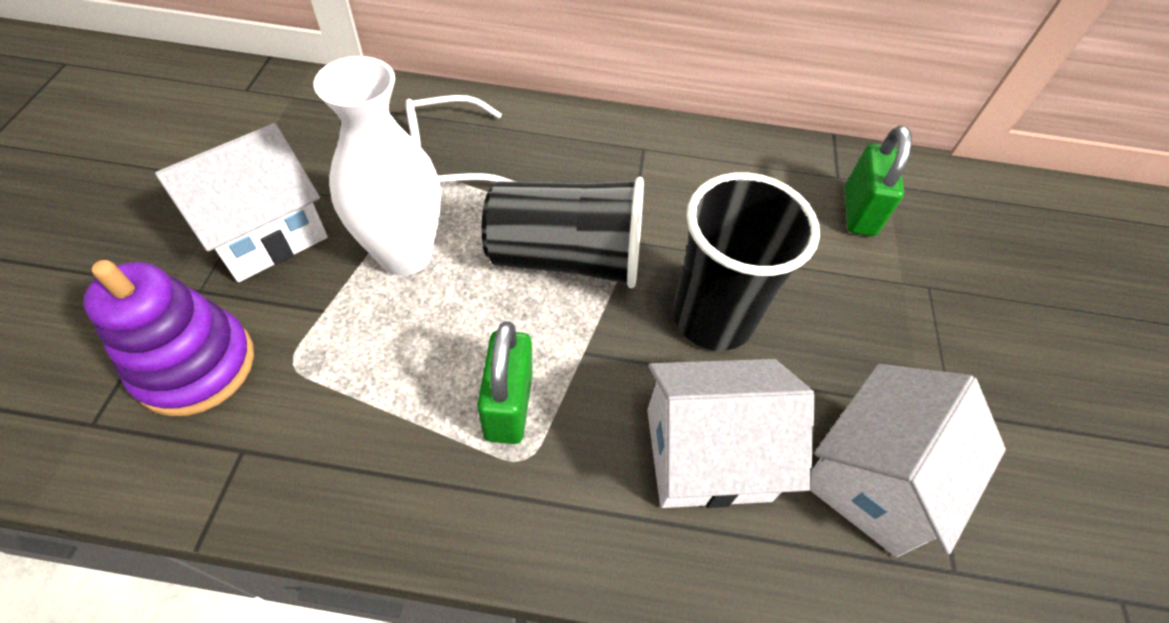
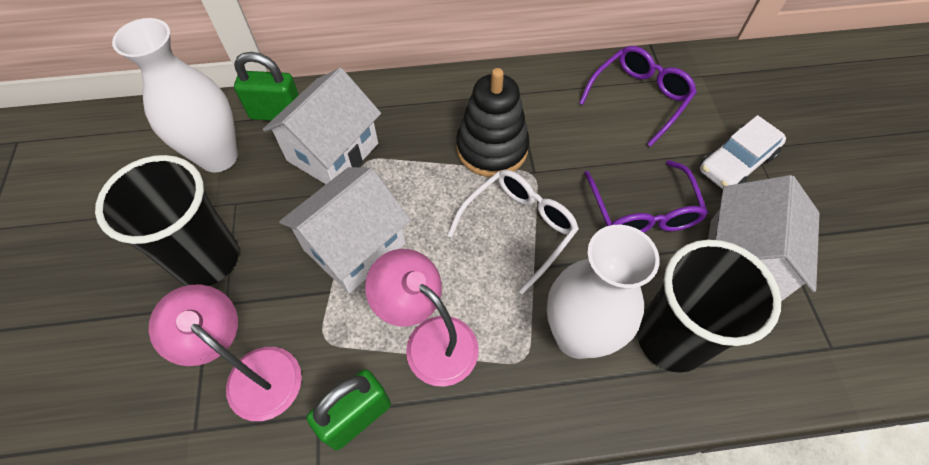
black stacking toy: 0 -> 1
pink lamp: 0 -> 2
purple glasses: 0 -> 2
purple stacking toy: 1 -> 0
white car: 0 -> 1
white vase: 1 -> 2

